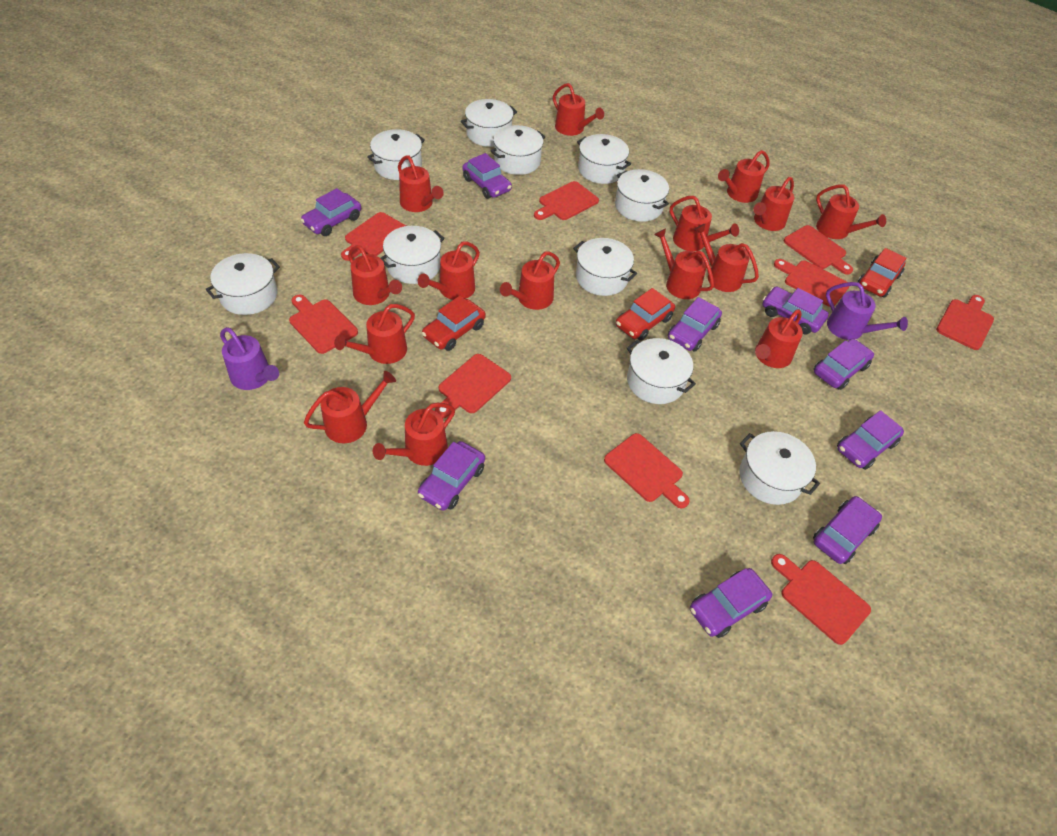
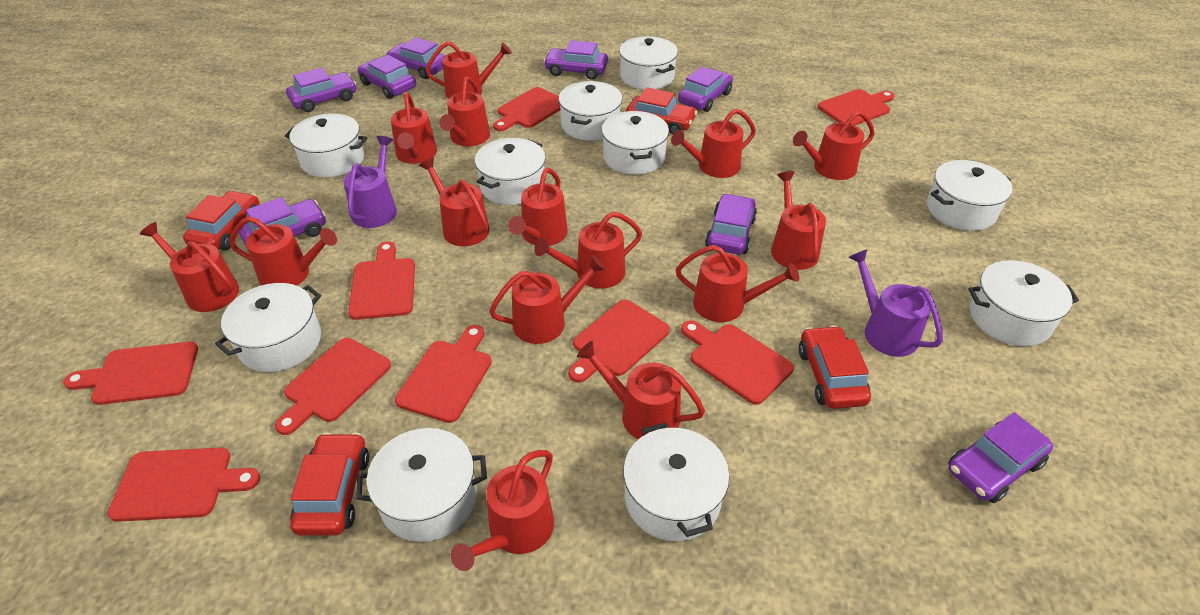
purple car: 9 -> 8
red car: 3 -> 4

